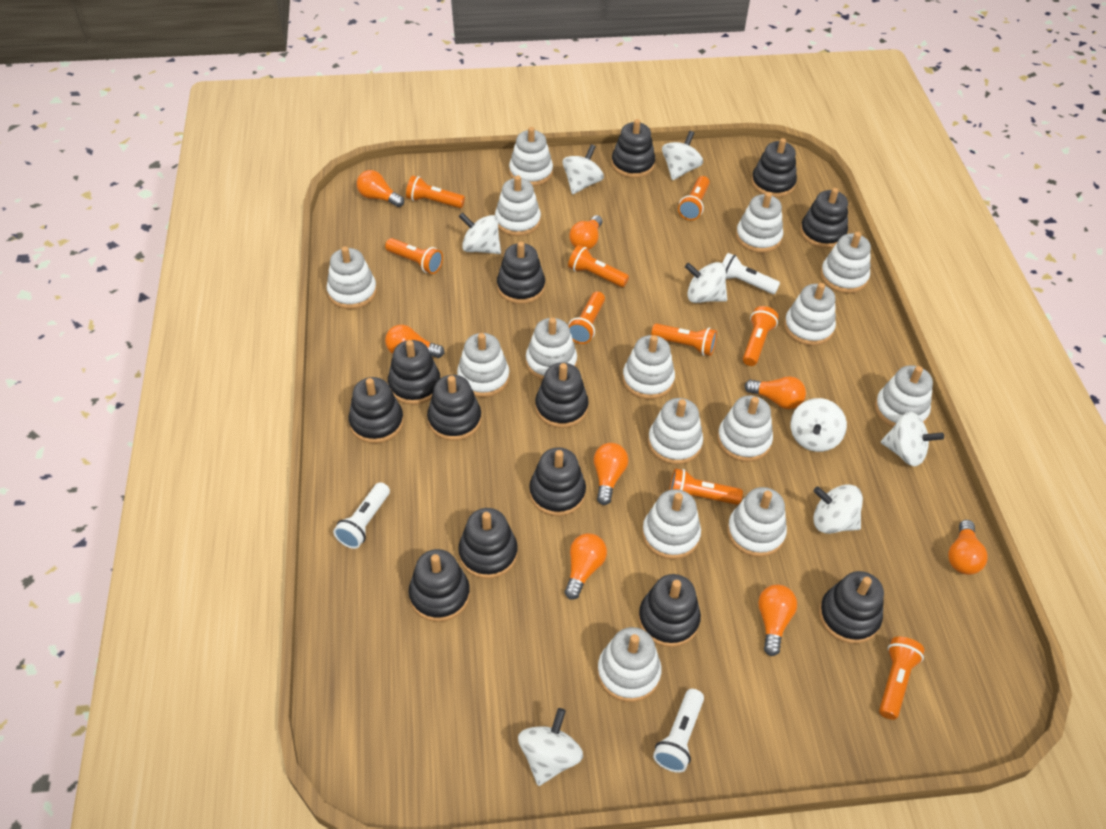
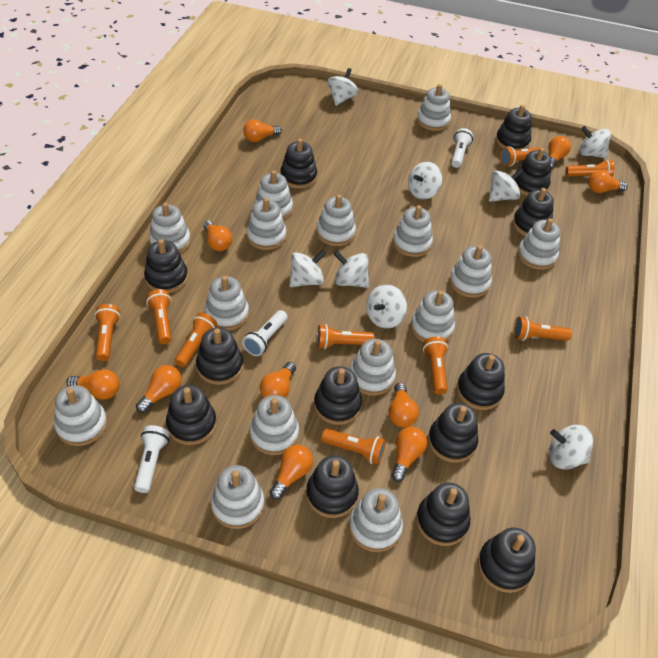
orange light bulb: 8 -> 10

